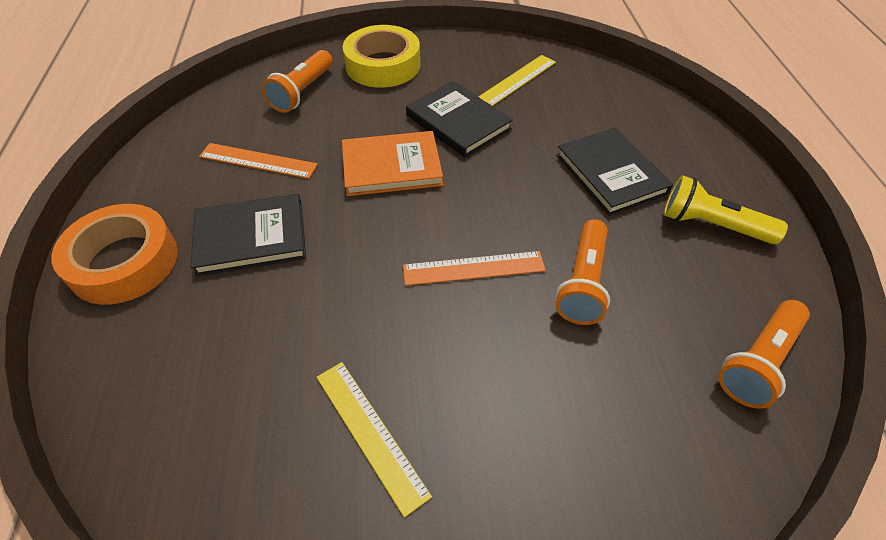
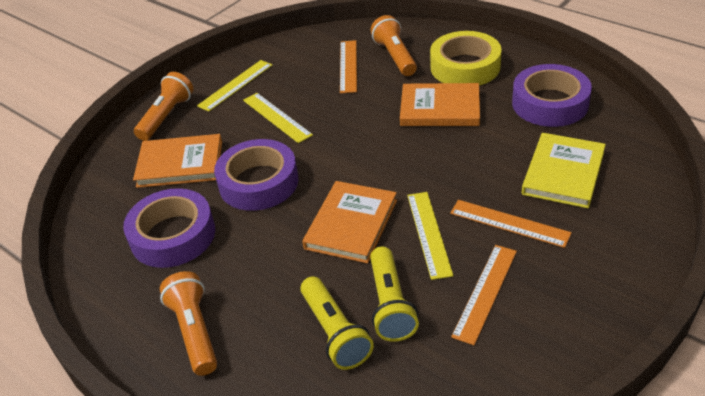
black book: 3 -> 0
orange book: 1 -> 3
orange ruler: 2 -> 3
orange tape: 1 -> 0
purple tape: 0 -> 3
yellow book: 0 -> 1
yellow flashlight: 1 -> 2
yellow ruler: 2 -> 3

